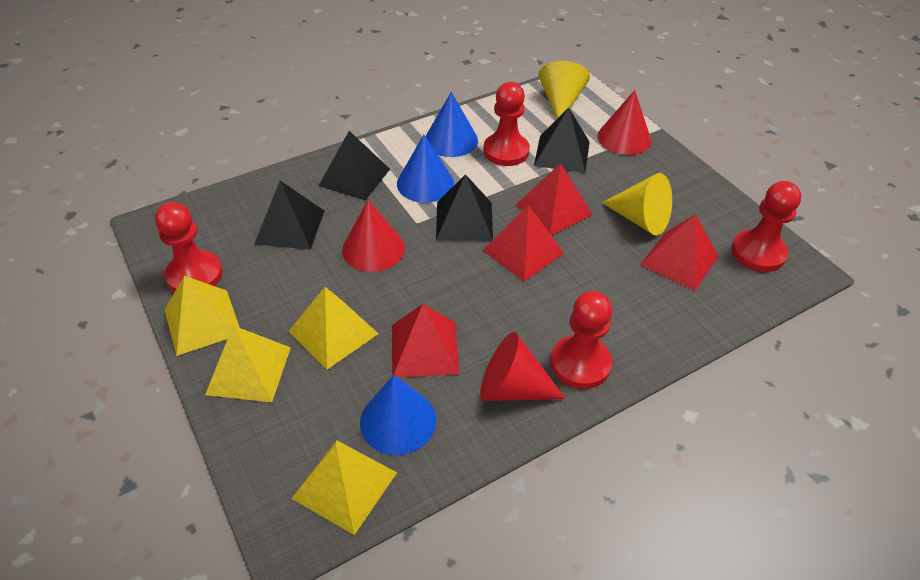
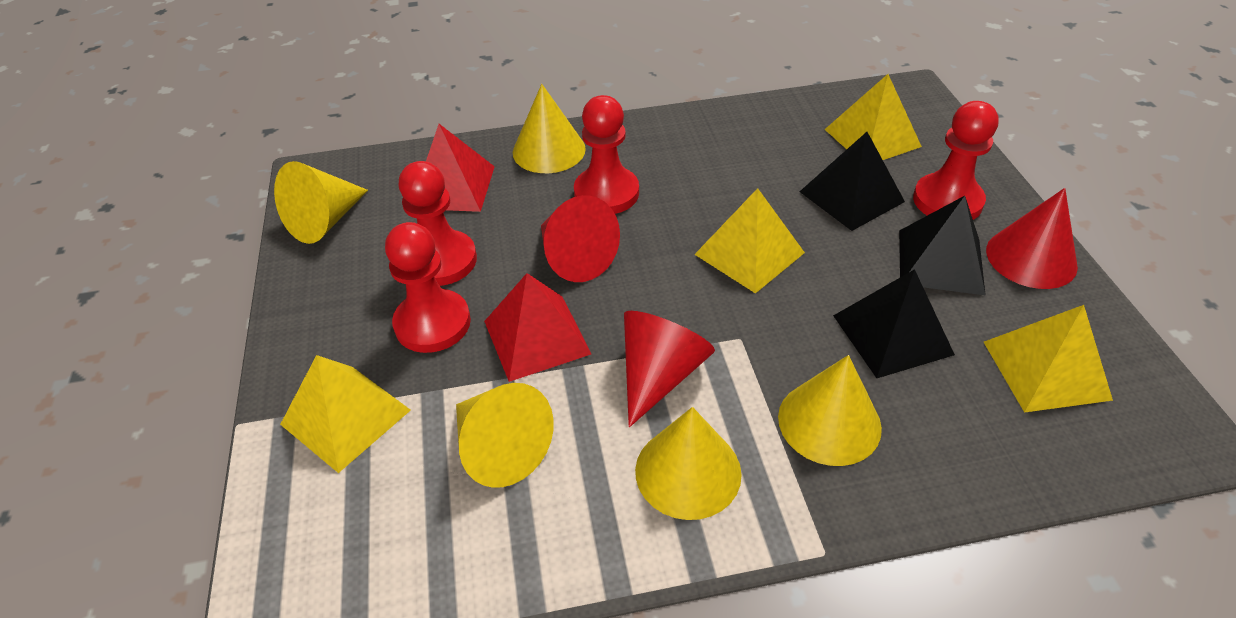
black pyramid: 4 -> 3
blue cone: 3 -> 0
red pyramid: 4 -> 2
yellow cone: 2 -> 5

